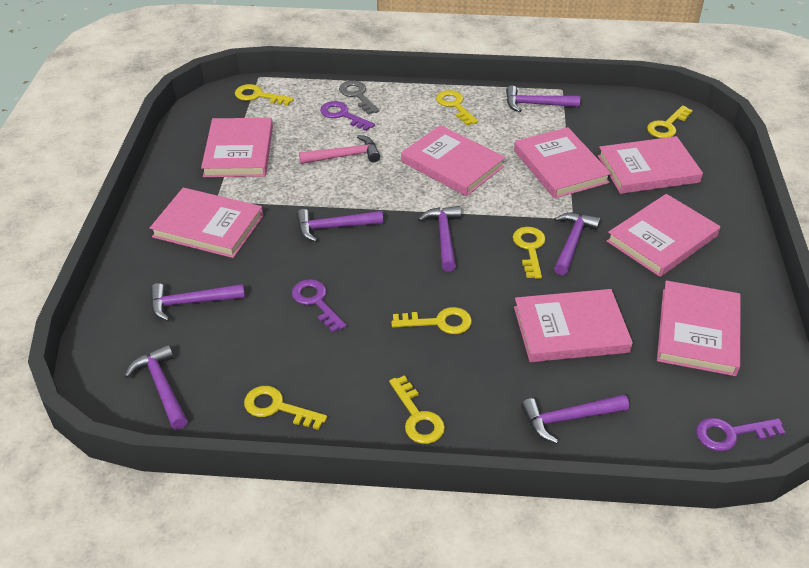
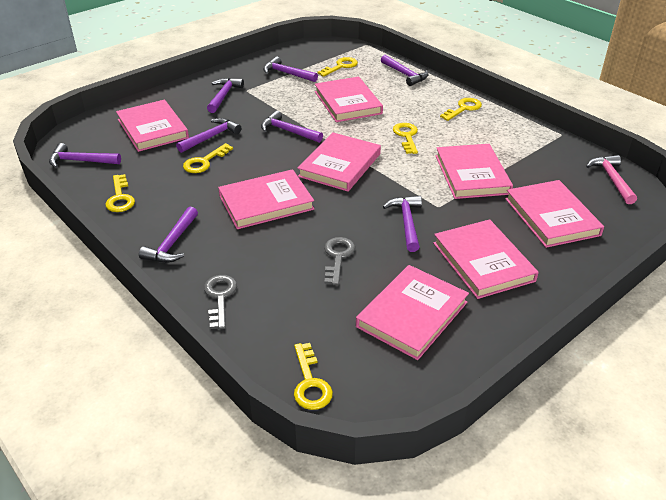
grey key: 1 -> 2
purple hammer: 7 -> 8
purple key: 3 -> 0
yellow key: 7 -> 6

